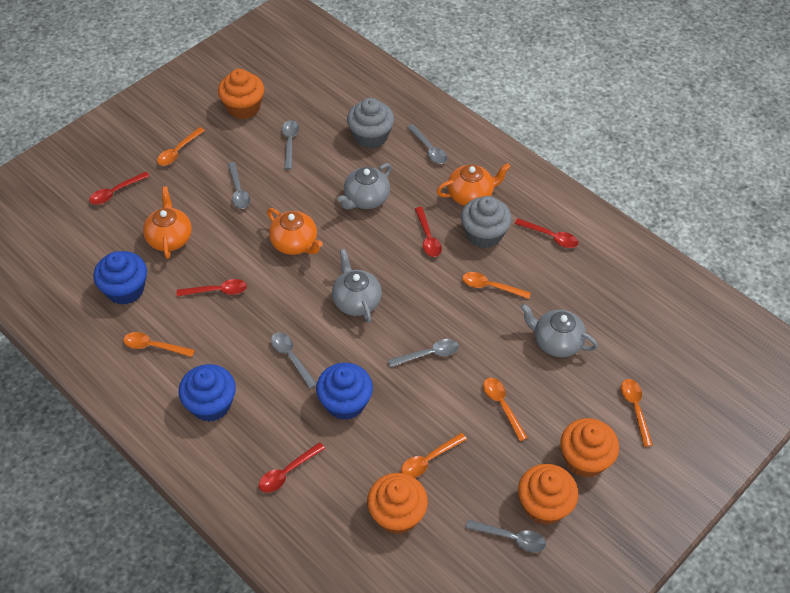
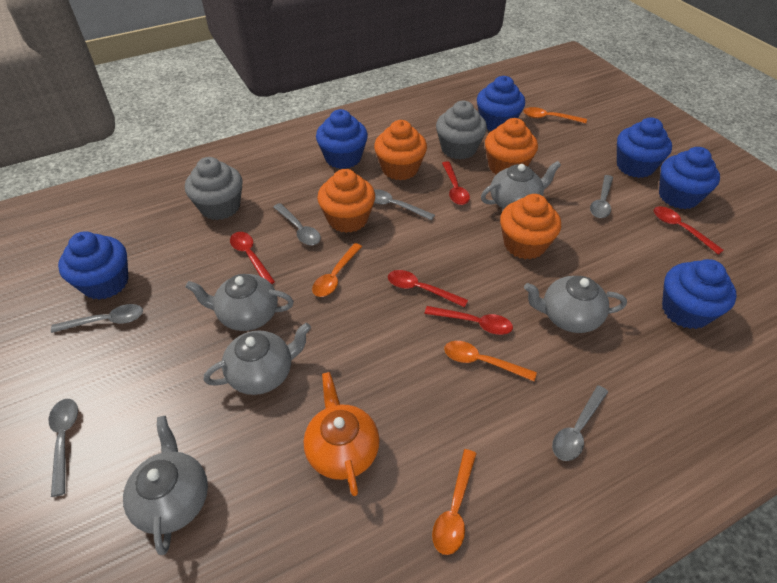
blue cupcake: 3 -> 6
grey teapot: 3 -> 5
orange spoon: 6 -> 4
orange teapot: 3 -> 1

